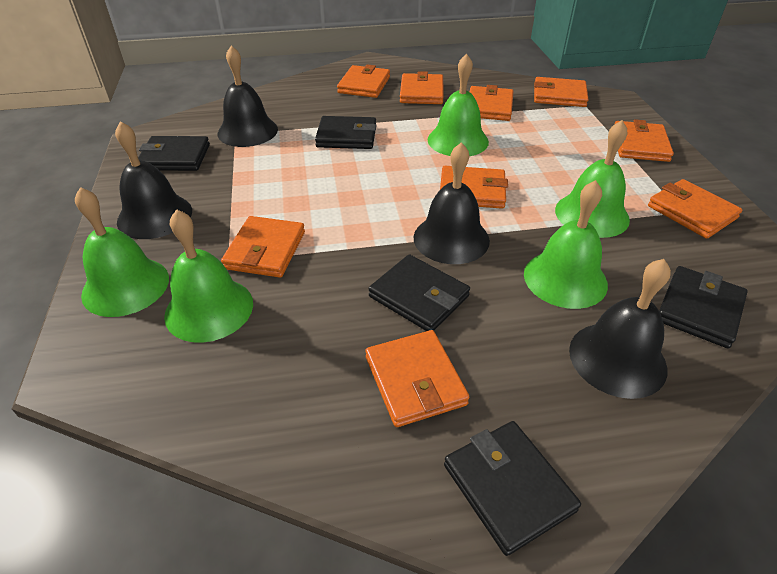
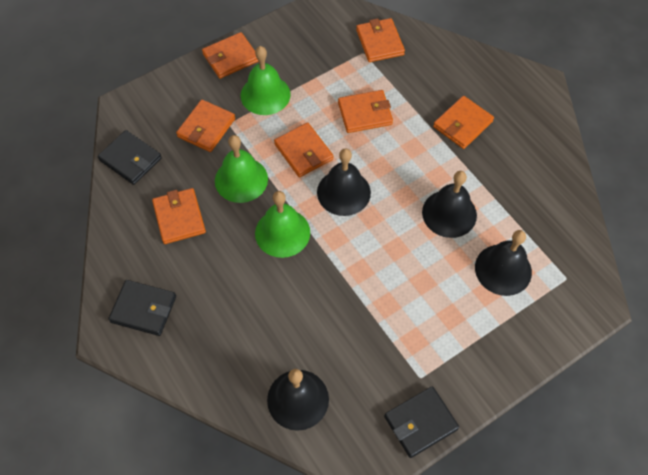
black wallet: 5 -> 3
green bell: 5 -> 3
orange wallet: 9 -> 7

